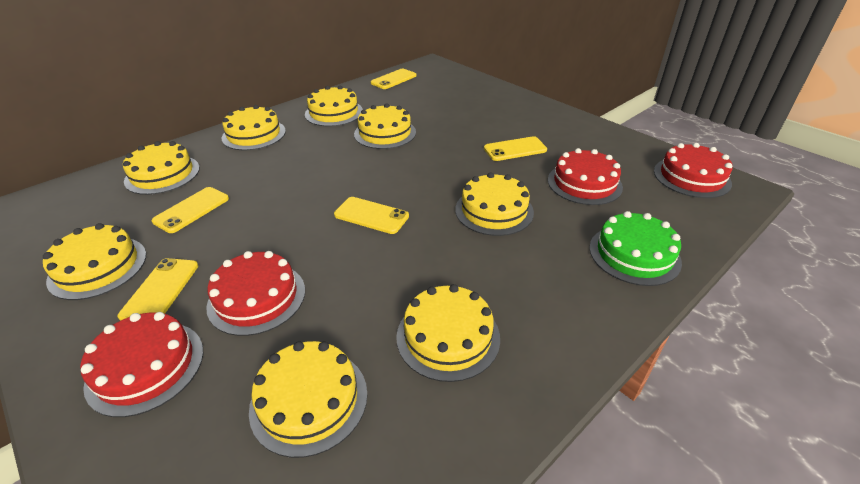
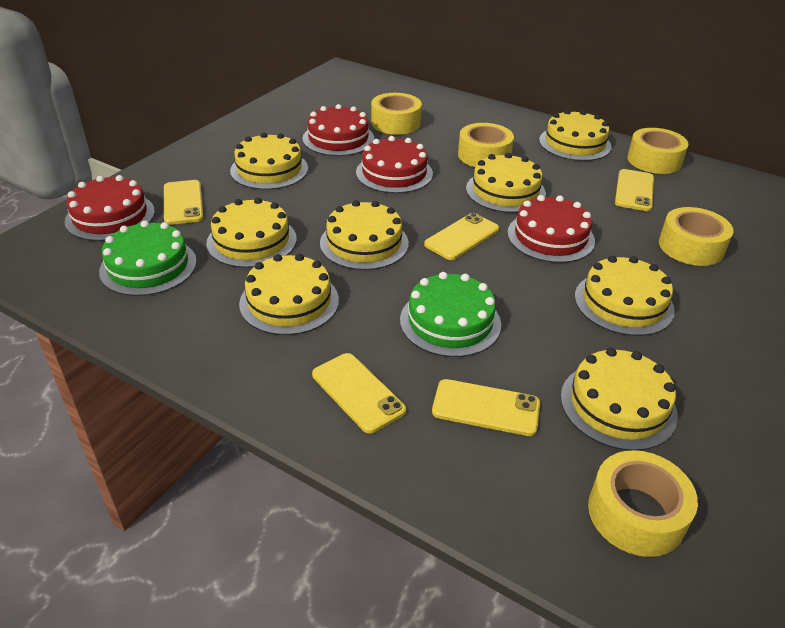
green cake: 1 -> 2
yellow tape: 0 -> 5

